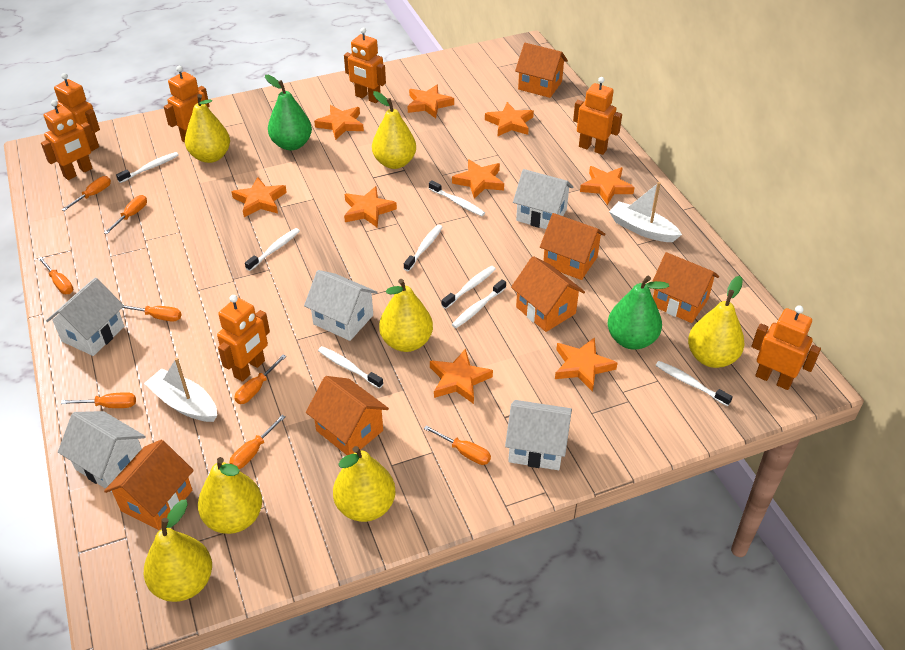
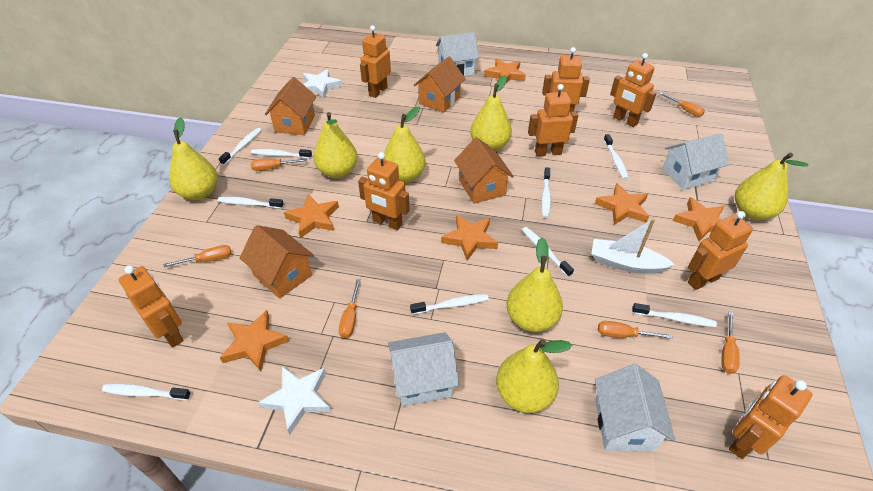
green pear: 2 -> 0
orange house: 6 -> 4
orange robot: 7 -> 8
orange screwdriver: 8 -> 6
orange star: 9 -> 6
white boat: 2 -> 1
white house: 5 -> 4
white star: 0 -> 2
white toothbrush: 8 -> 9

